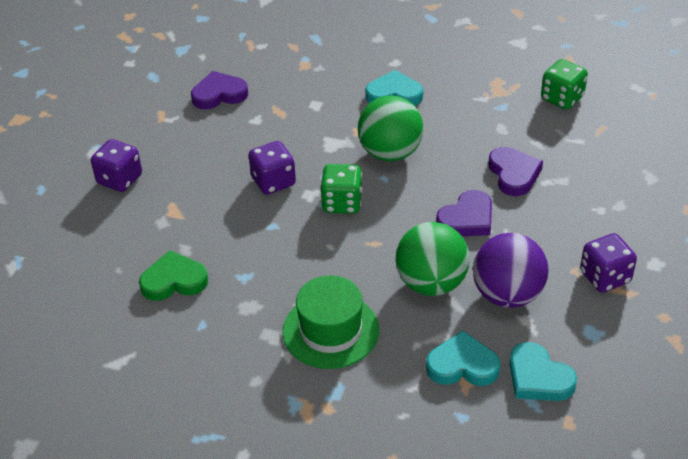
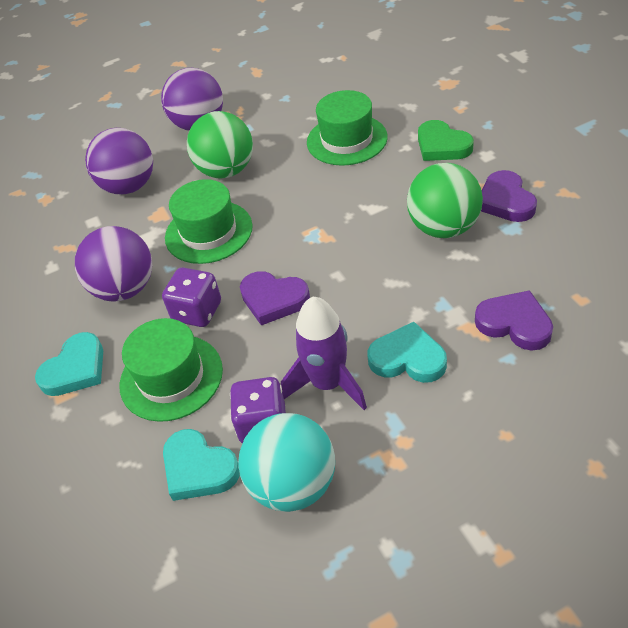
green dice: 2 -> 0
green hat: 1 -> 3
purple ball: 1 -> 3
purple dice: 3 -> 2
purple rocket: 0 -> 1
turquoise ball: 0 -> 1

